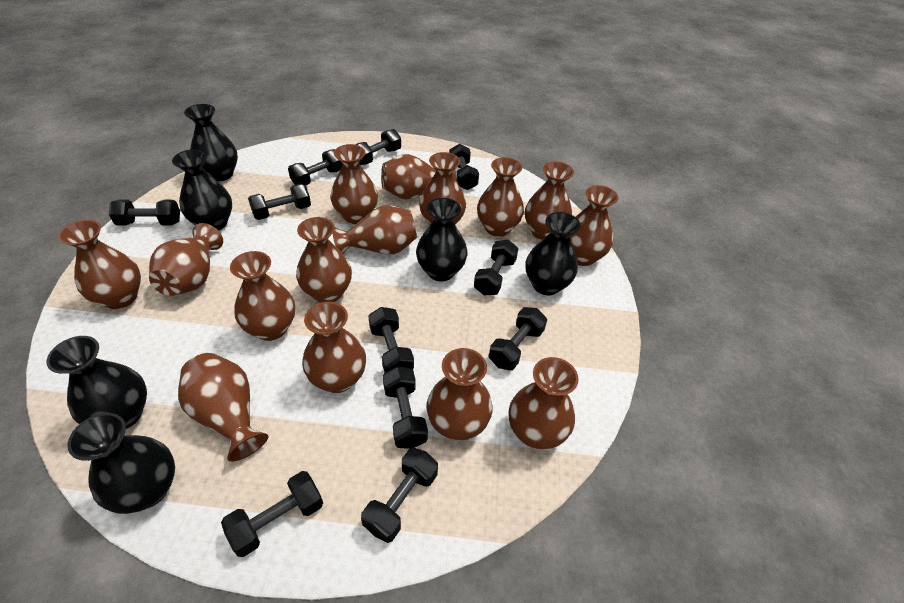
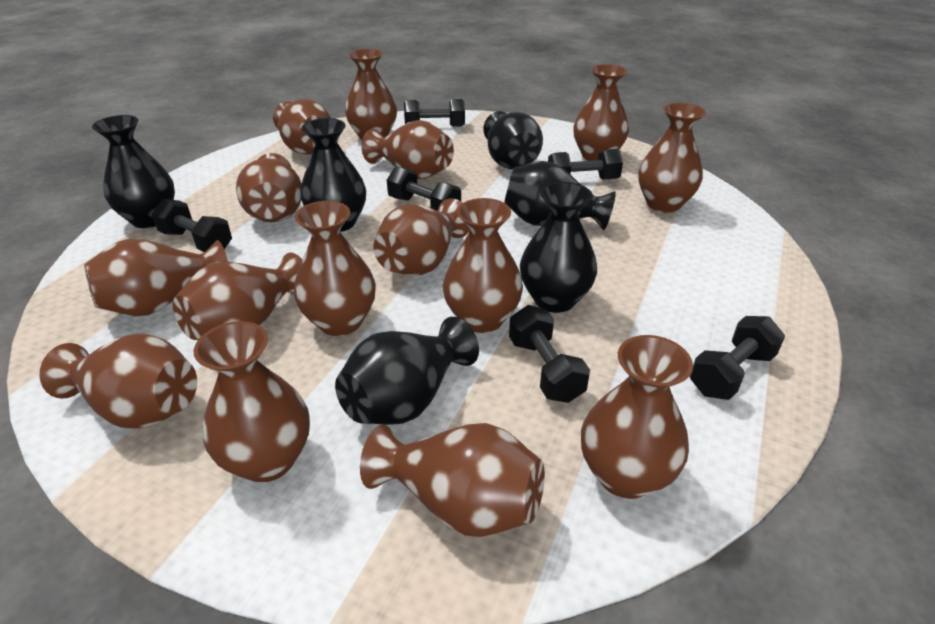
black dumbbell: 11 -> 6

